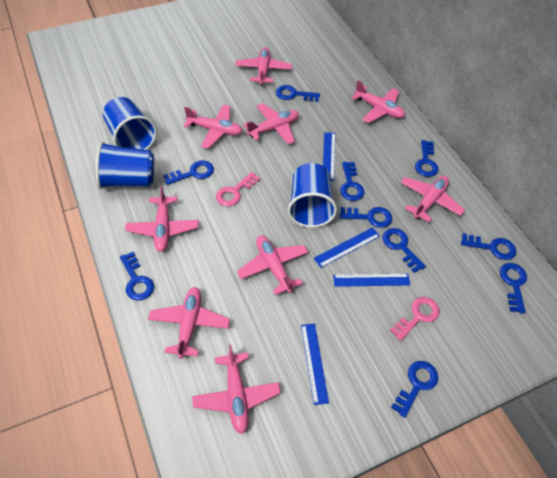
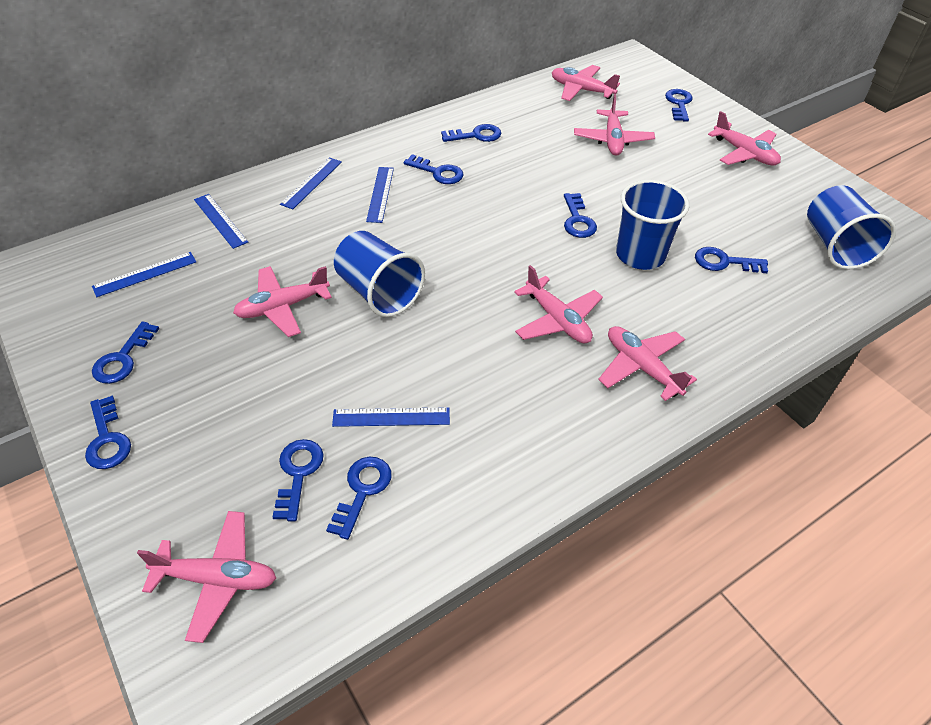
blue key: 10 -> 9
blue ruler: 4 -> 5
pink key: 2 -> 0
pink plane: 9 -> 7

